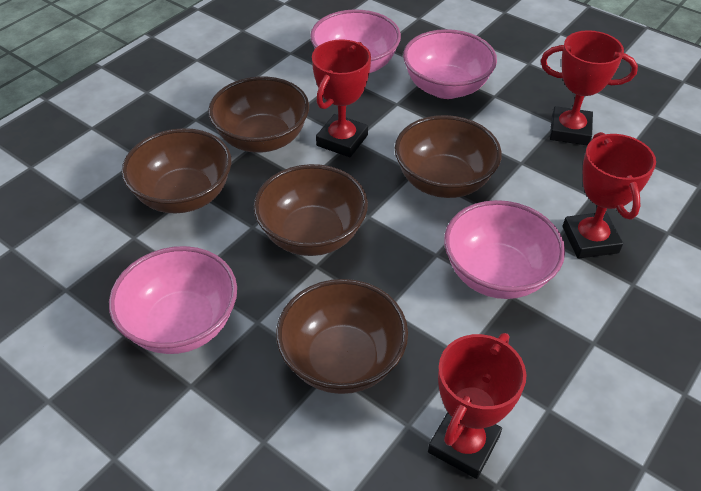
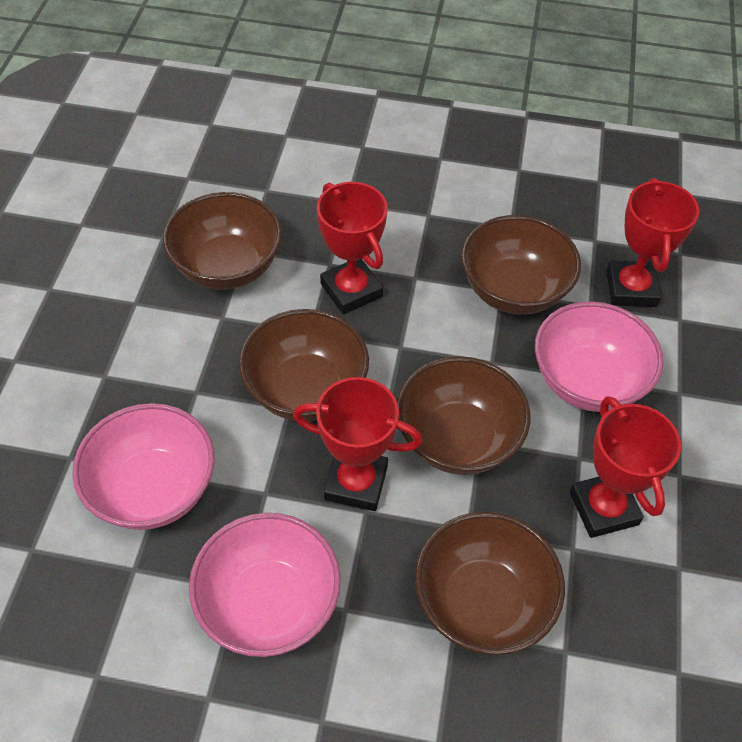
pink bowl: 4 -> 3

